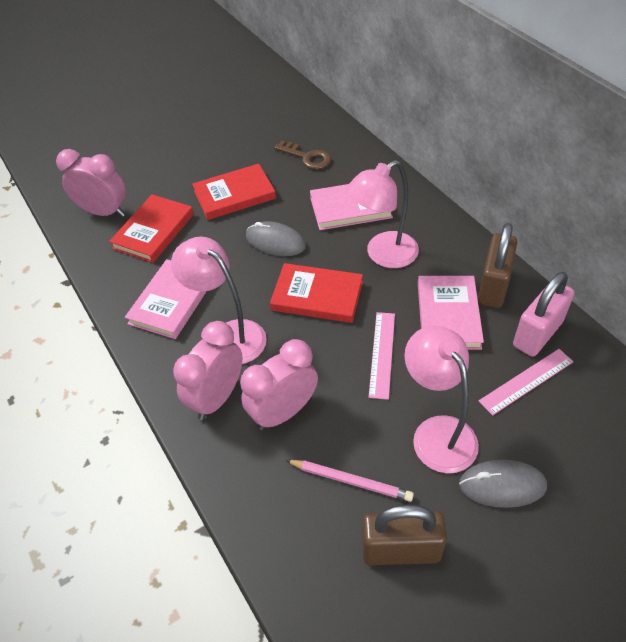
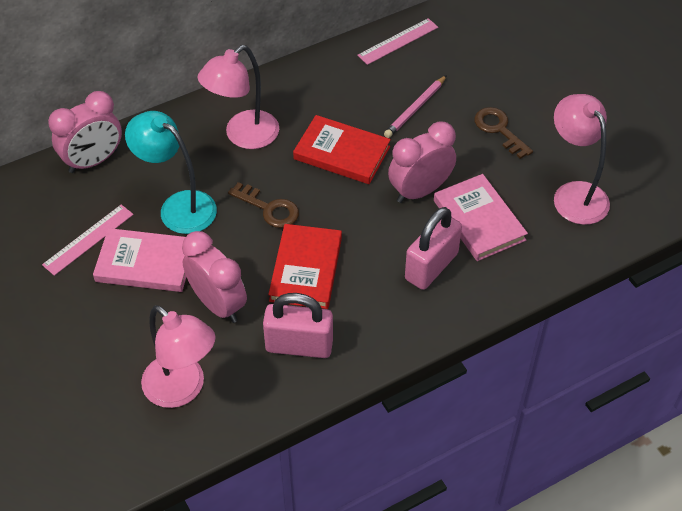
brown key: 1 -> 2
brown padlock: 2 -> 0
grey mouse: 2 -> 0
pink book: 3 -> 2
pink padlock: 1 -> 2
red book: 3 -> 2
turquoise lamp: 0 -> 1

